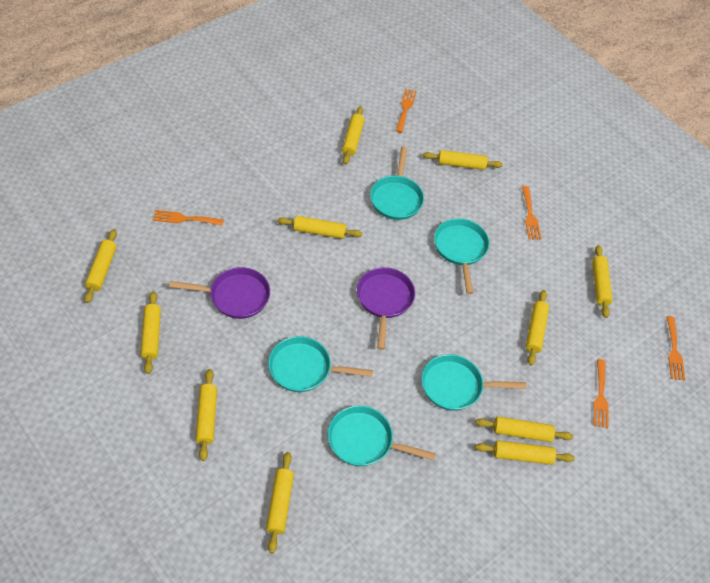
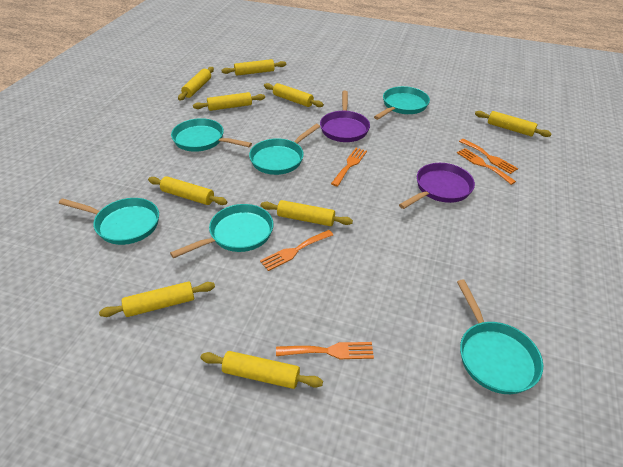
turquoise pan: 5 -> 6
yellow rolling pin: 11 -> 9

